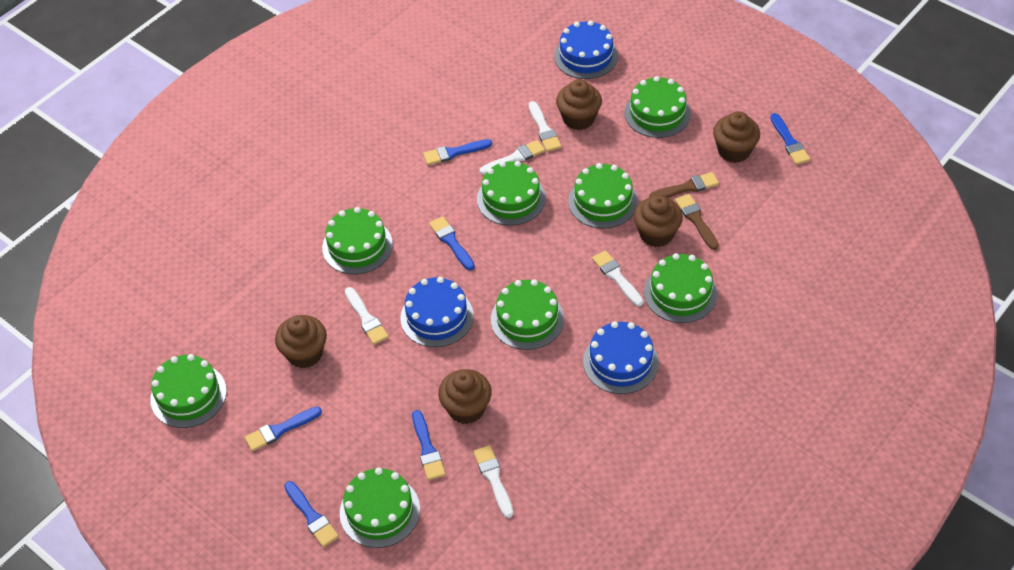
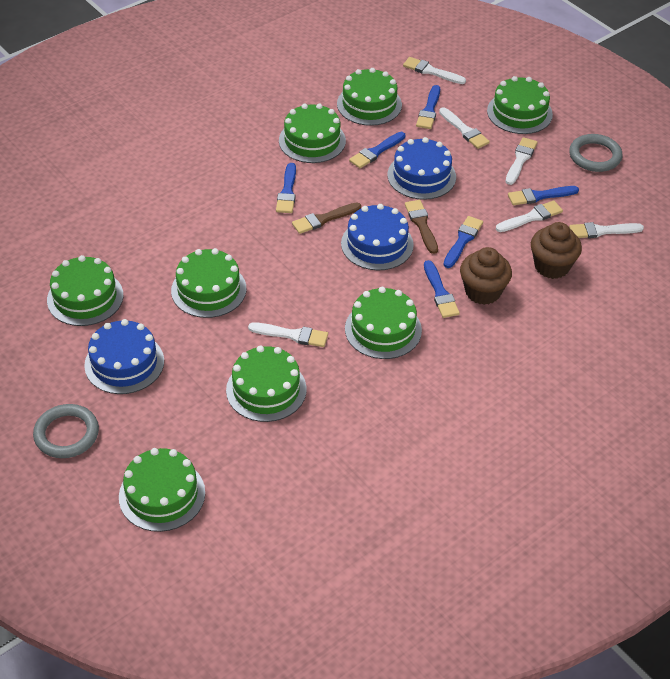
brown cupcake: 5 -> 2
grey ring: 0 -> 2
white brush: 5 -> 6

